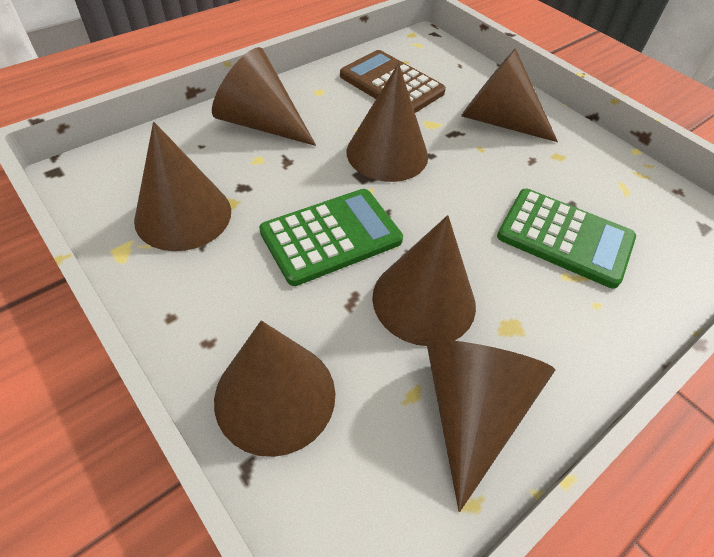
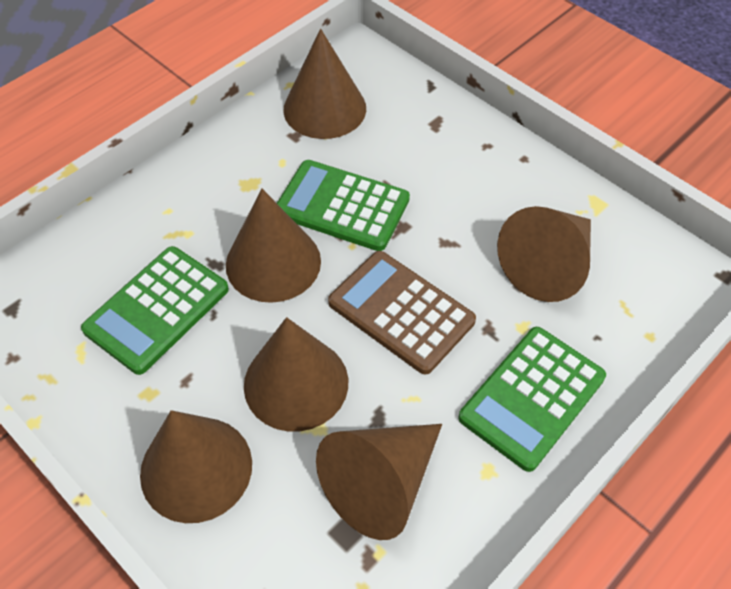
brown cone: 7 -> 6
green calculator: 2 -> 3

